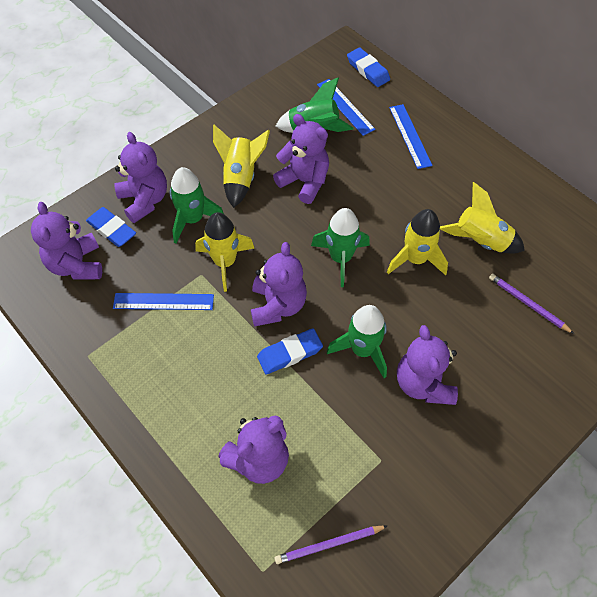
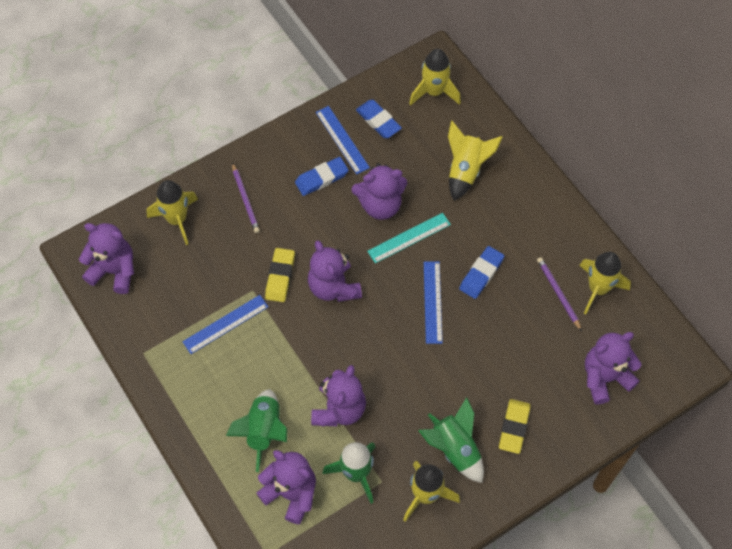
green rocket: 4 -> 3
turquoise ruler: 0 -> 1
yellow eraser: 0 -> 2
yellow rocket: 4 -> 5

